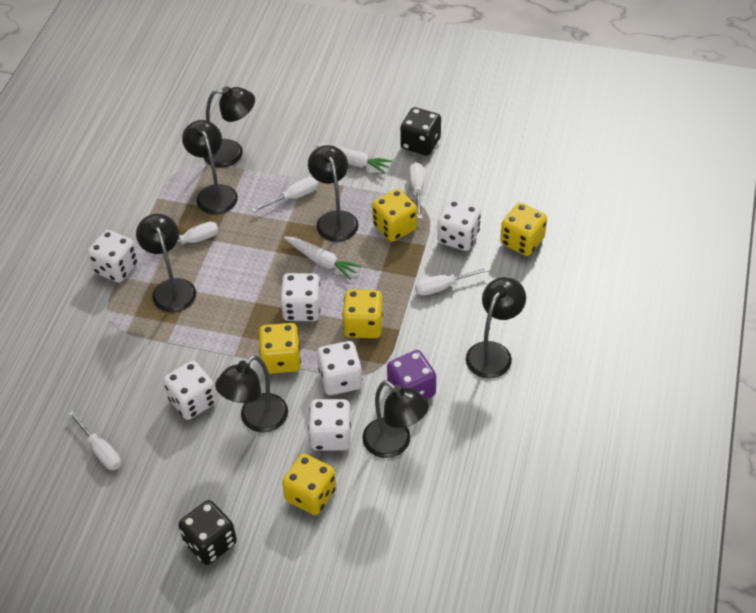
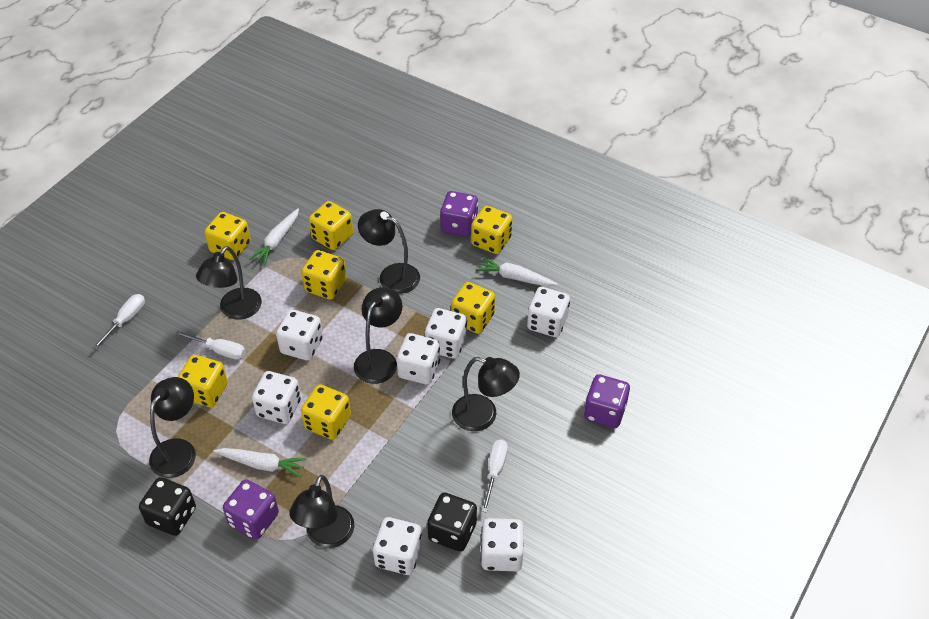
black lamp: 7 -> 6
purple dice: 1 -> 3
white carrot: 2 -> 3
white dice: 6 -> 7
white screwdriver: 5 -> 3
yellow dice: 5 -> 7

